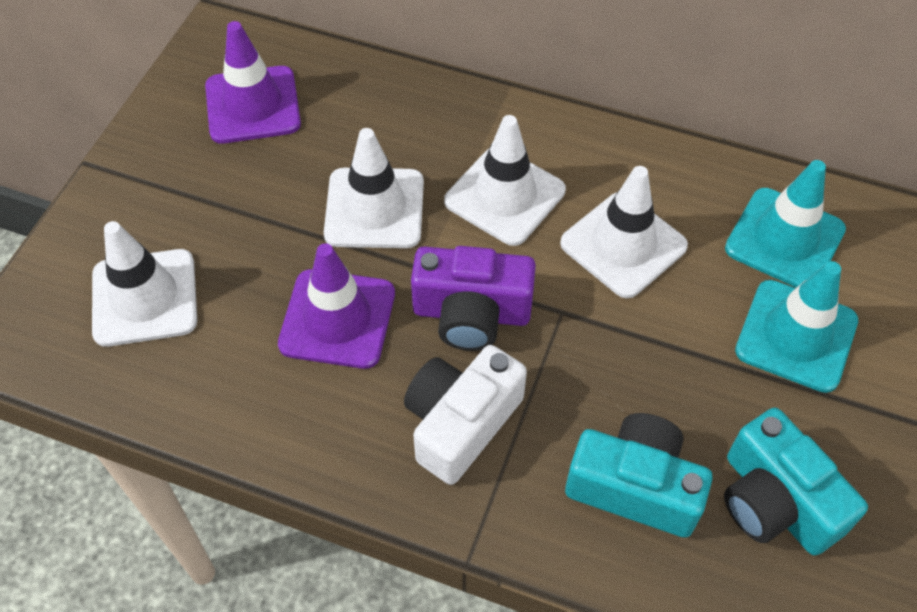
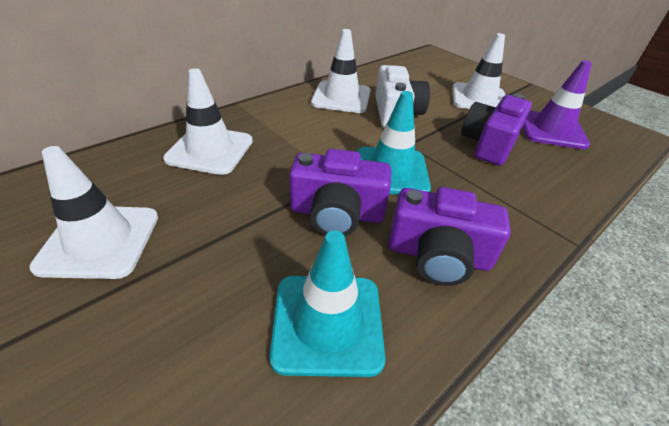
purple camera: 1 -> 3
purple traffic cone: 2 -> 1
turquoise camera: 2 -> 0

